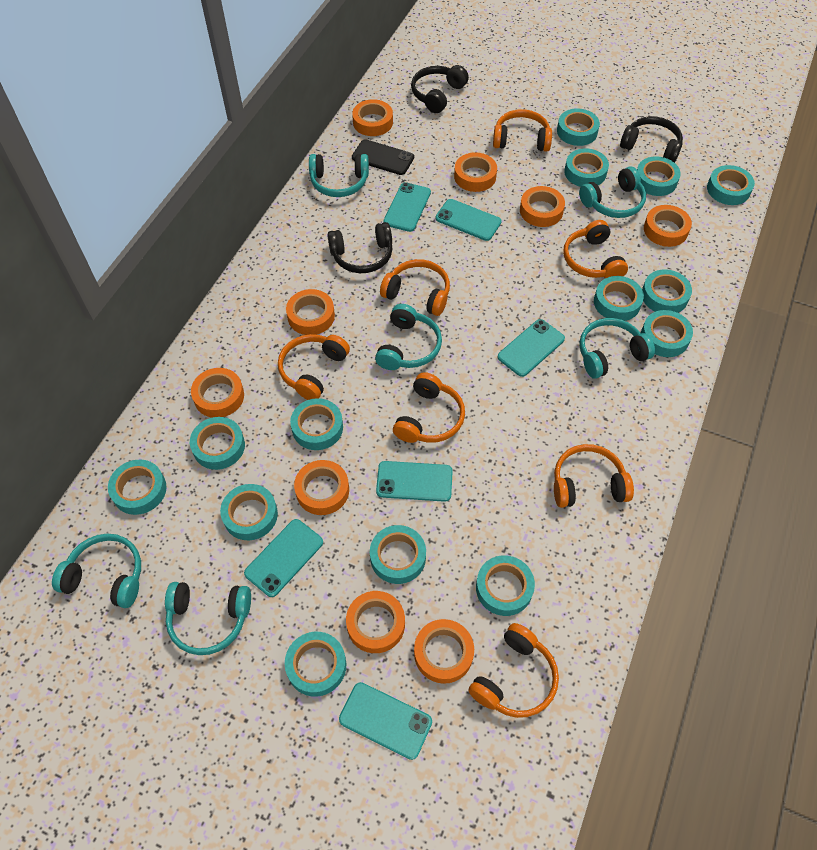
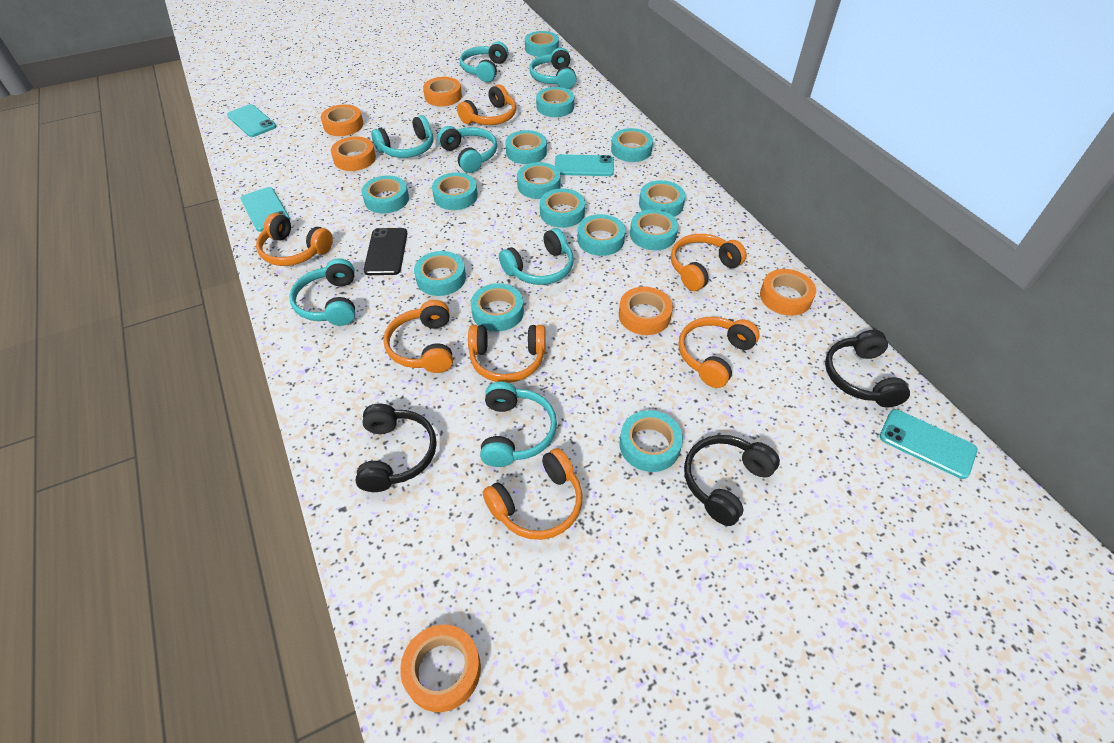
orange tape: 9 -> 6
turquoise headphones: 6 -> 7
turquoise phone: 6 -> 4

